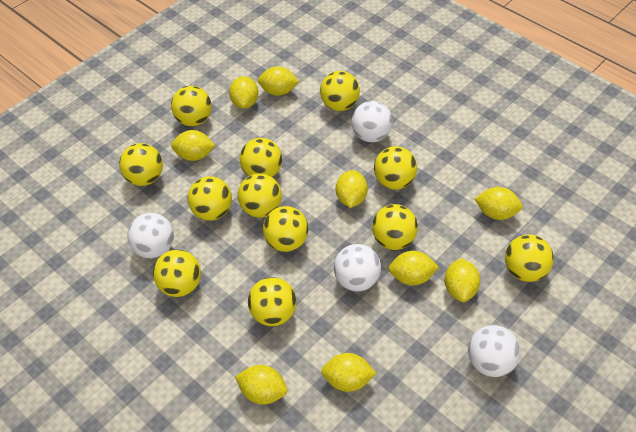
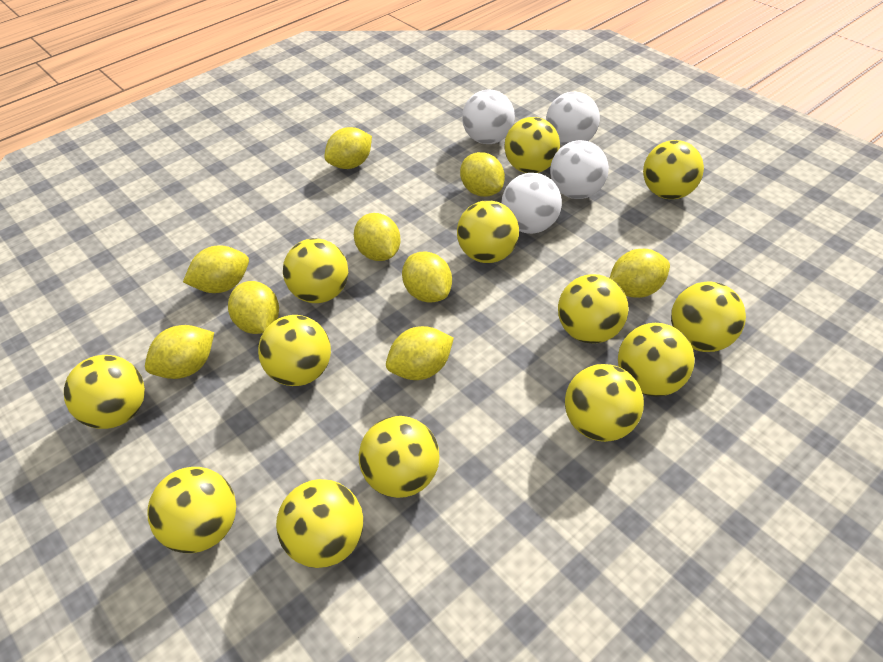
yellow ball: 12 -> 13

